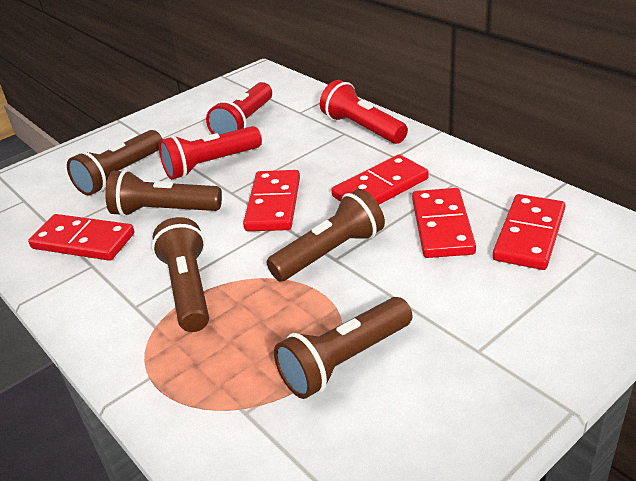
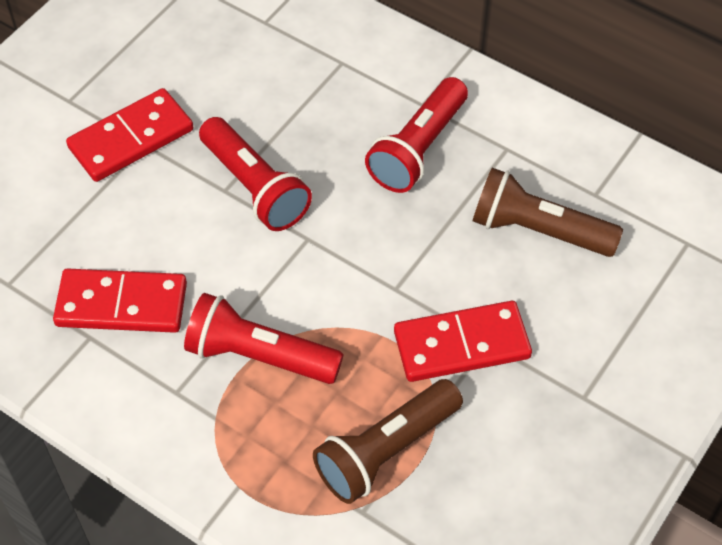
brown flashlight: 5 -> 2
red domino: 5 -> 3

